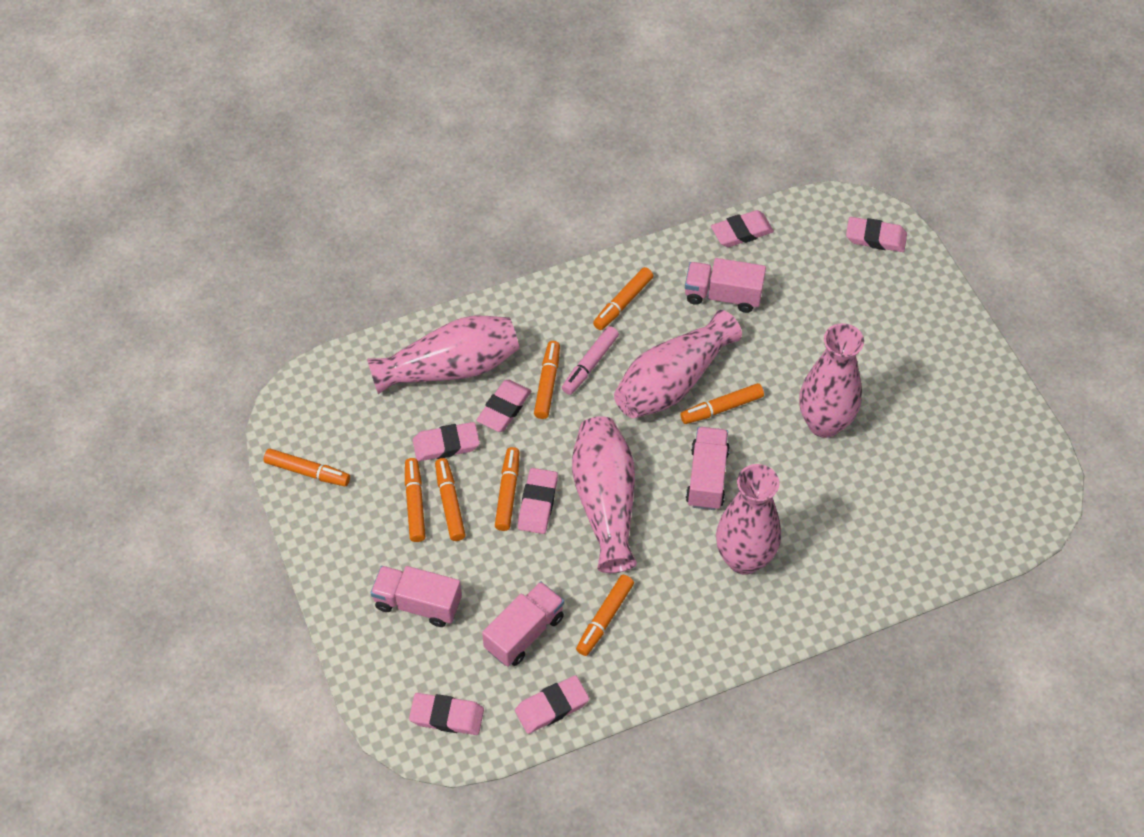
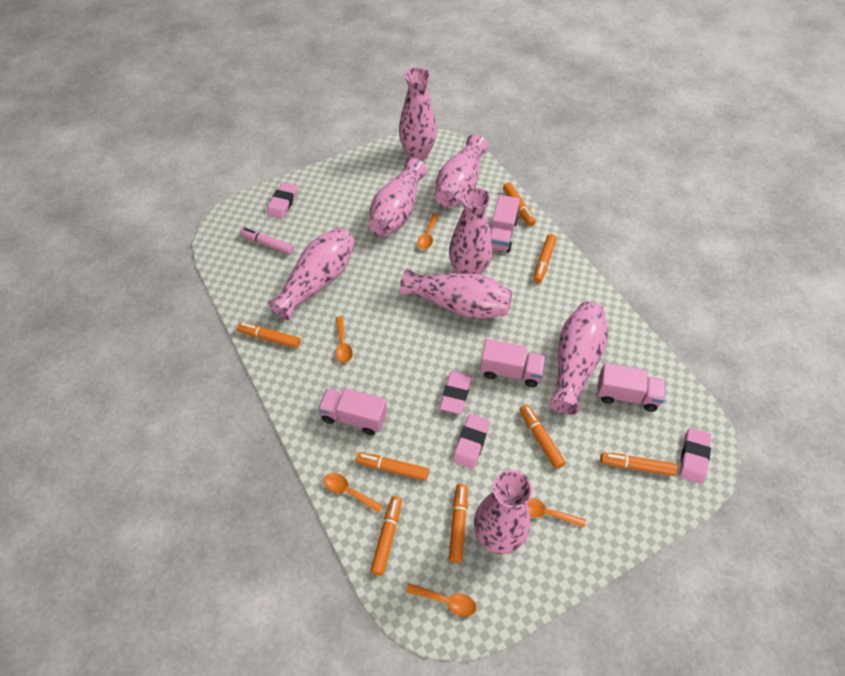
orange spoon: 0 -> 5
pink eraser: 7 -> 4
pink vase: 5 -> 8

